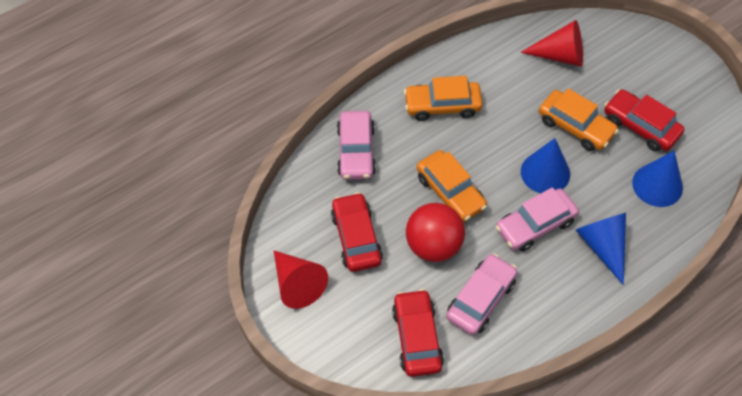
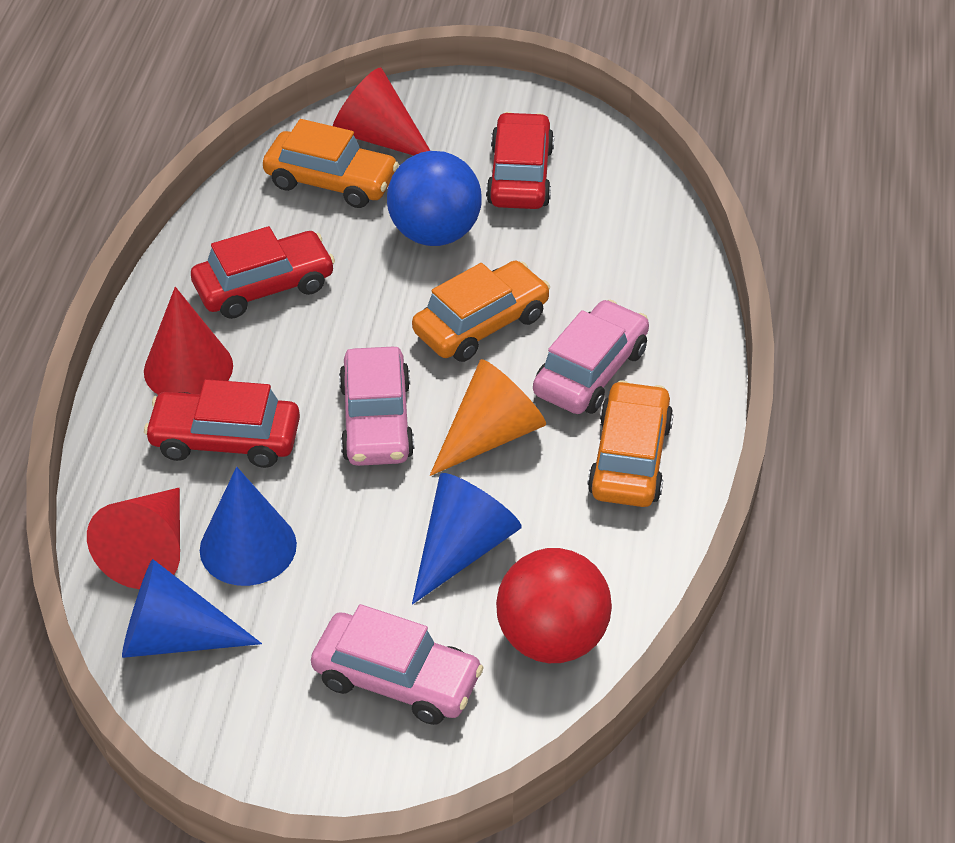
blue ball: 0 -> 1
orange cone: 0 -> 1
red cone: 2 -> 3

